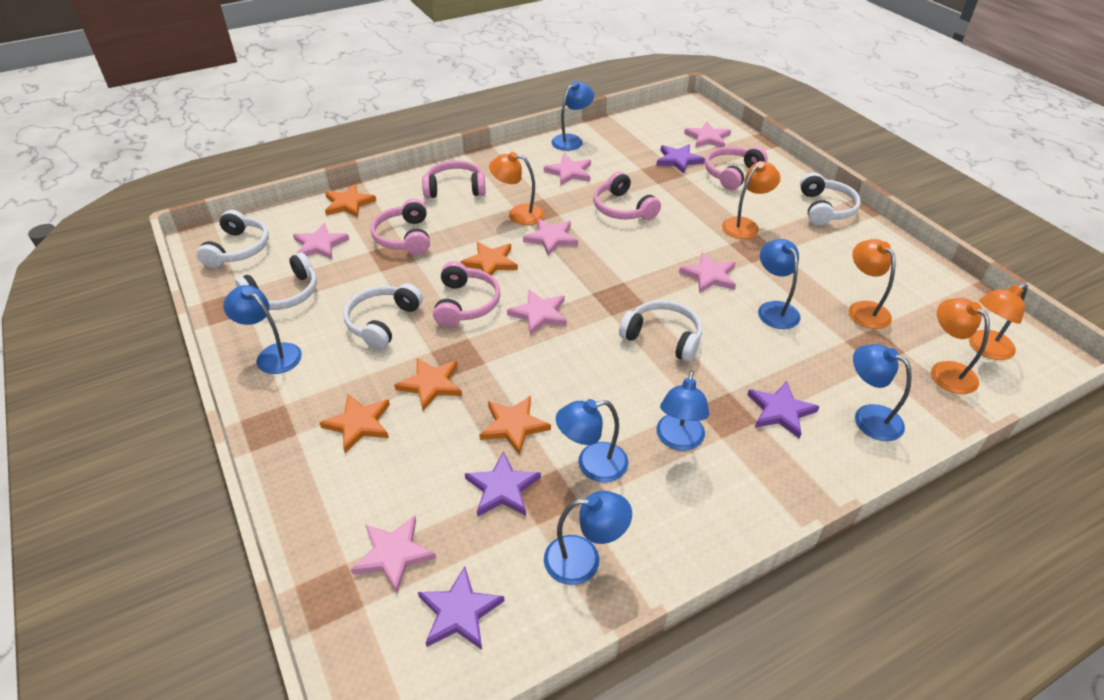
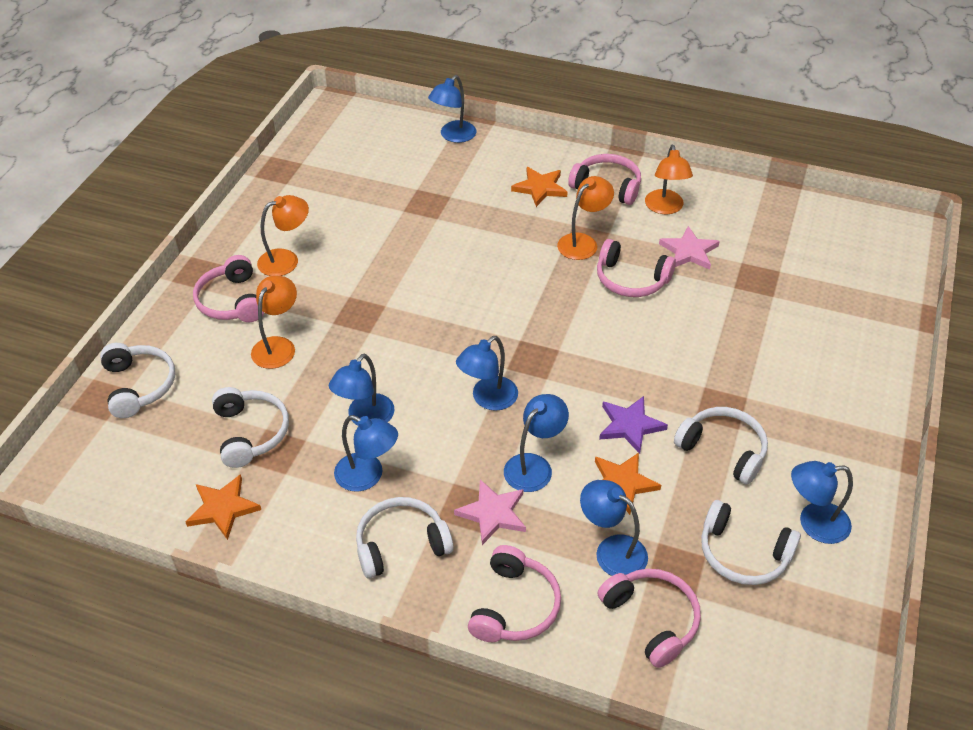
orange lamp: 5 -> 4
orange star: 5 -> 3
pink star: 7 -> 2
purple star: 4 -> 1

